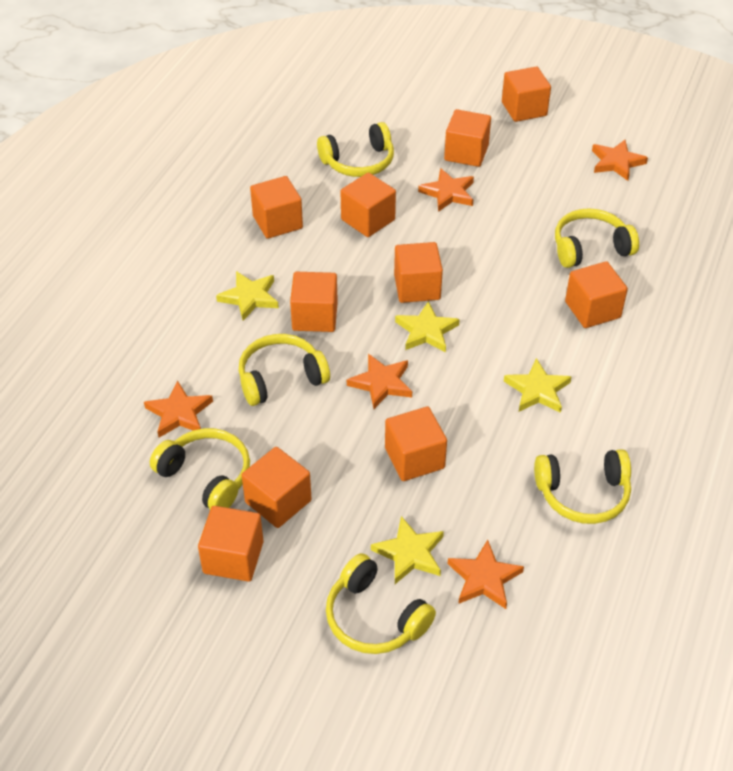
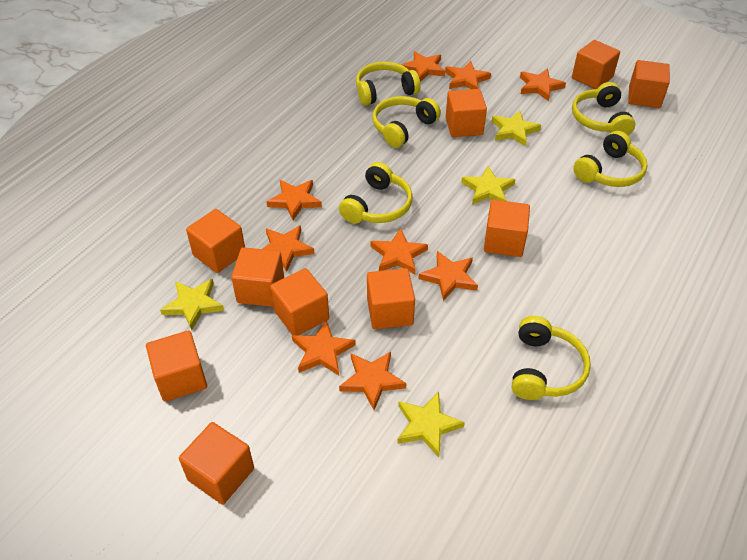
orange star: 5 -> 9

